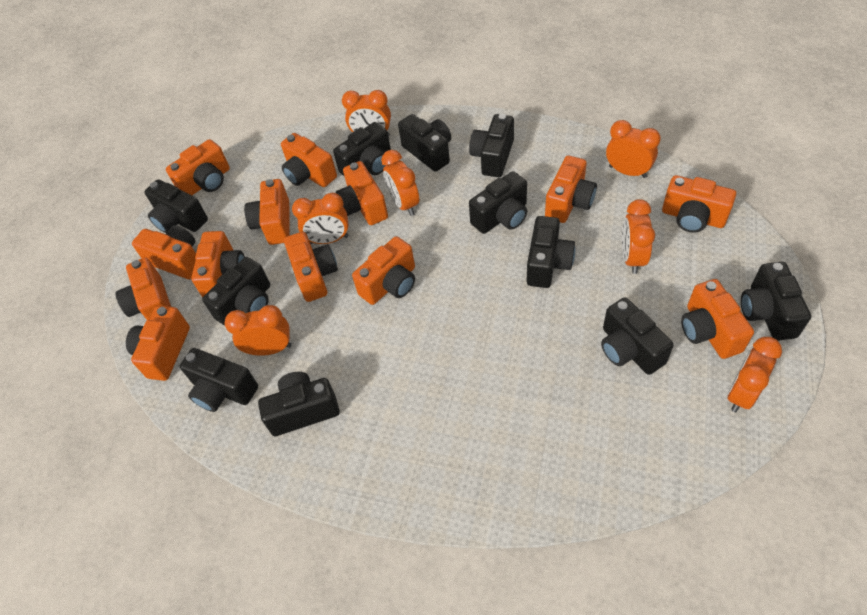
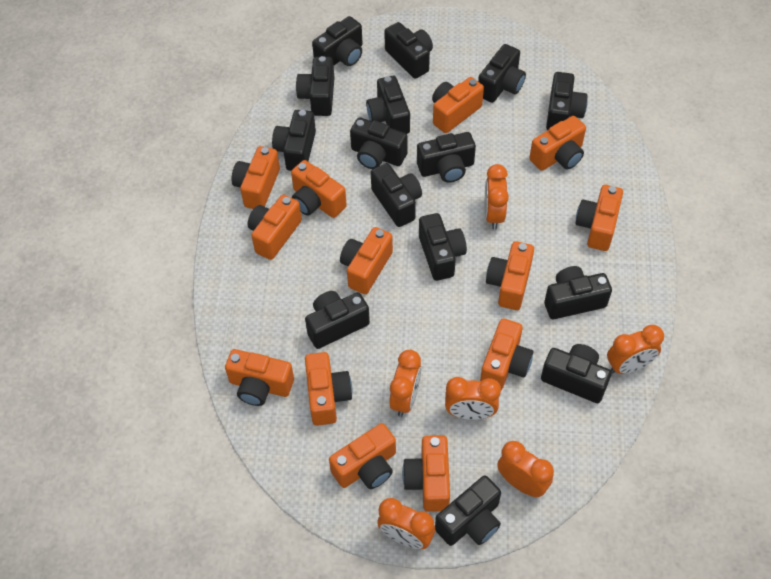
black camera: 11 -> 15
orange clock: 7 -> 6

